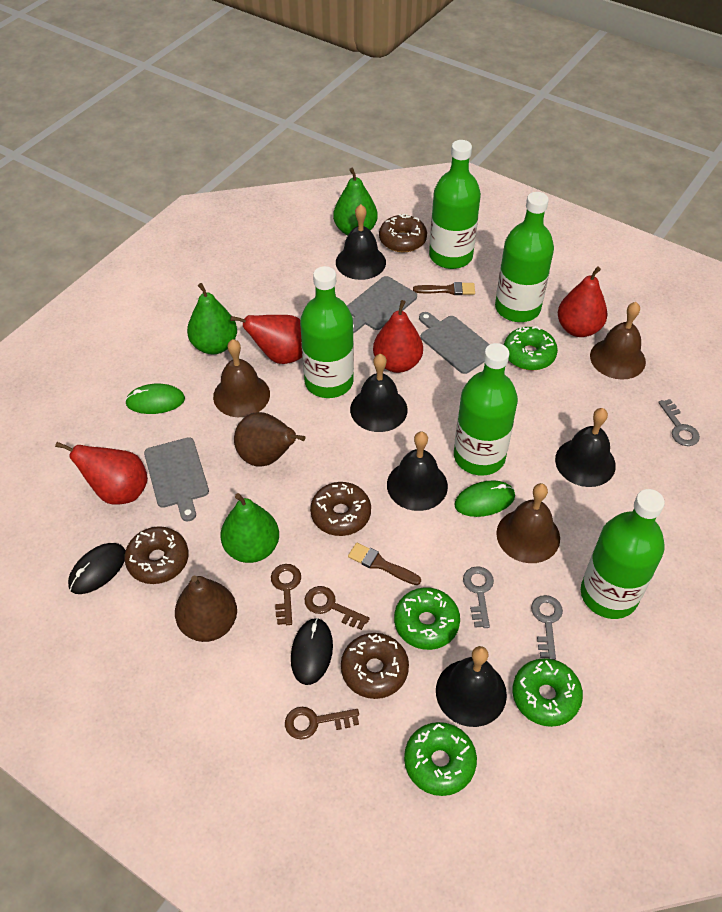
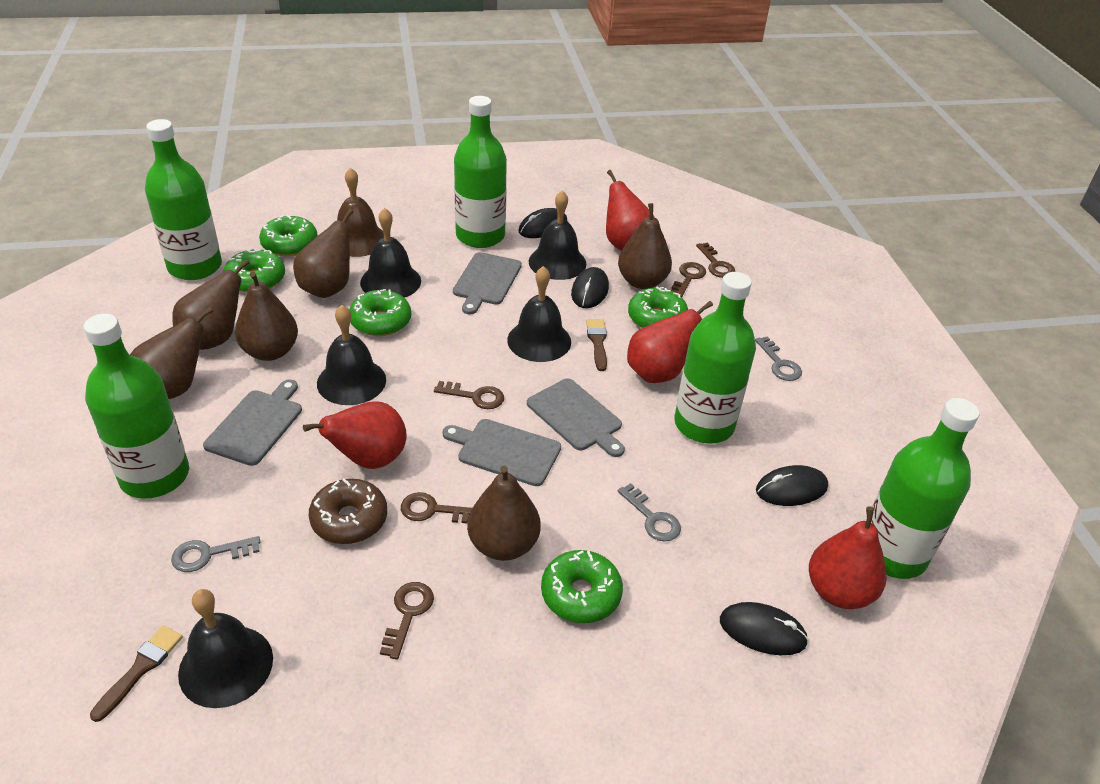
black mouse: 2 -> 4
brown bell: 3 -> 1
brown donut: 4 -> 1
brown key: 3 -> 5
brown pear: 2 -> 6
green donut: 4 -> 5
green mouse: 2 -> 0
green pear: 3 -> 0
grey cutting board: 3 -> 4

